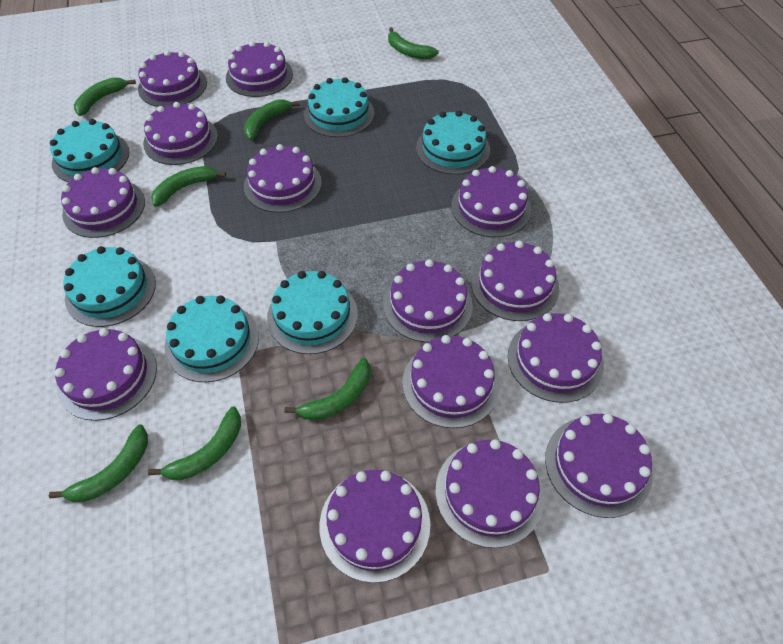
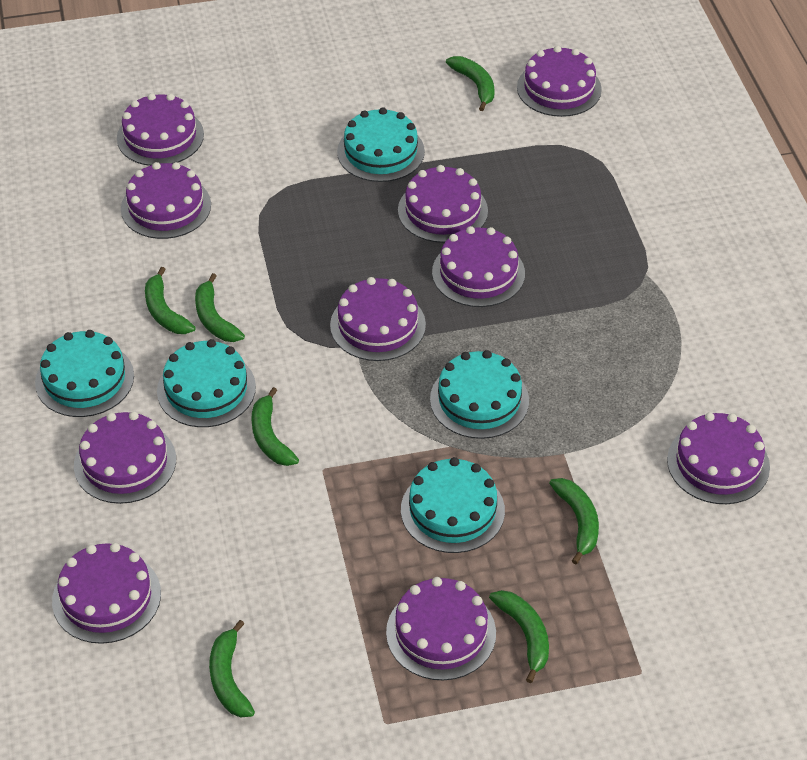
purple cake: 14 -> 10
turquoise cake: 6 -> 5

